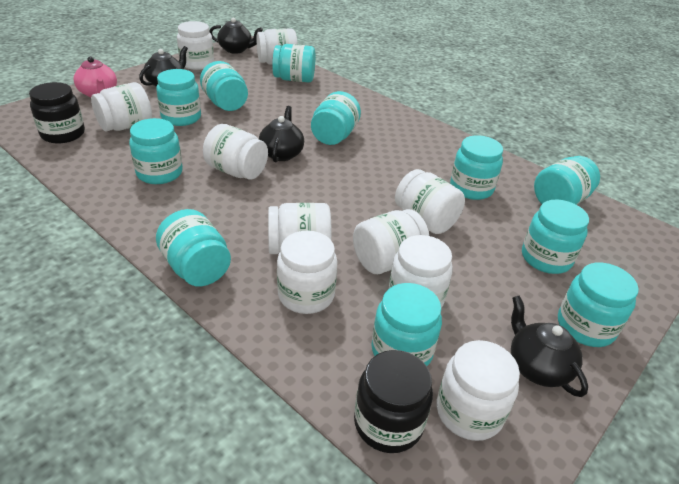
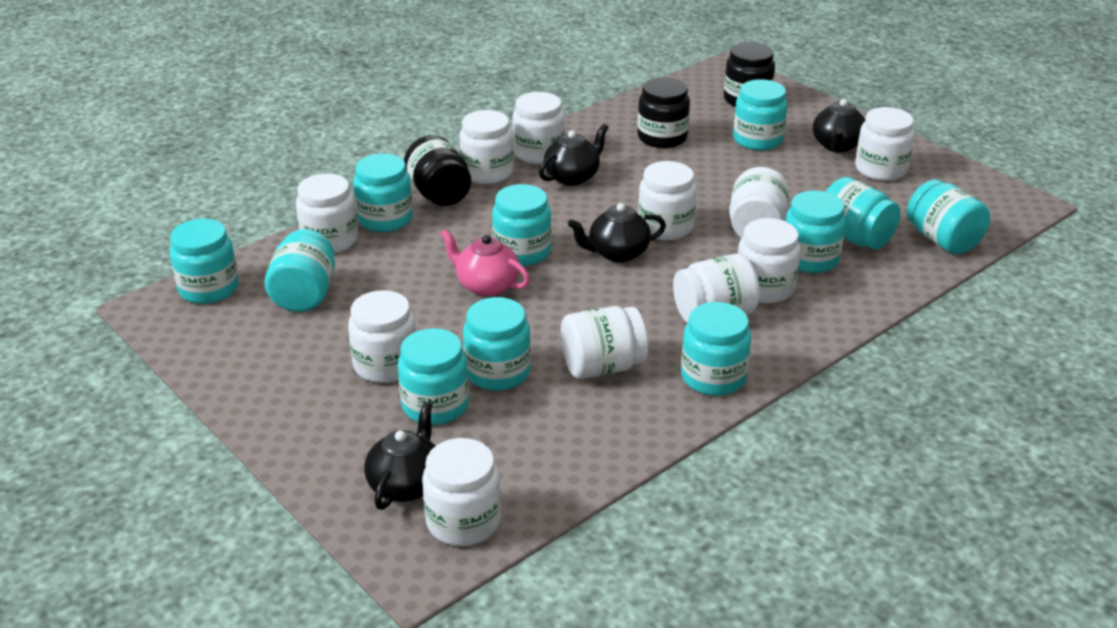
black jar: 2 -> 3
white jar: 10 -> 11

